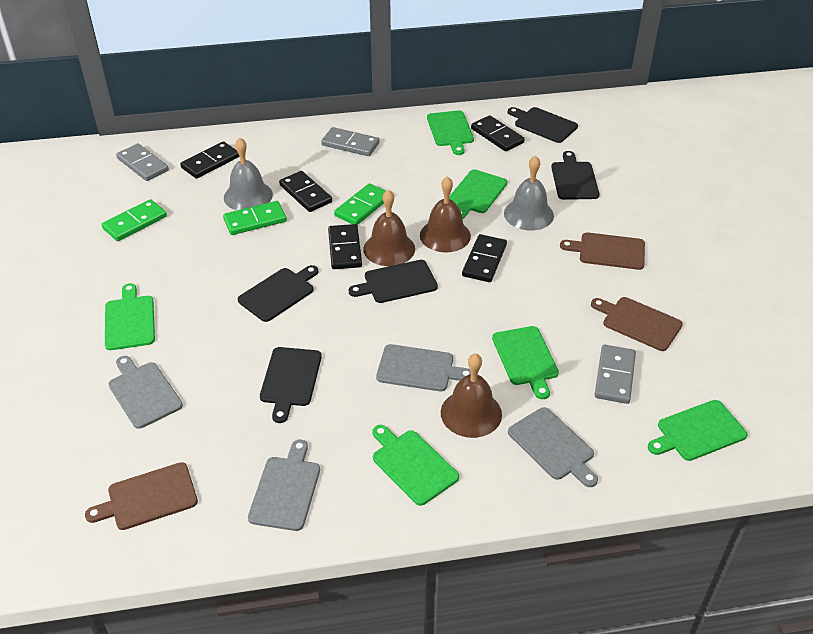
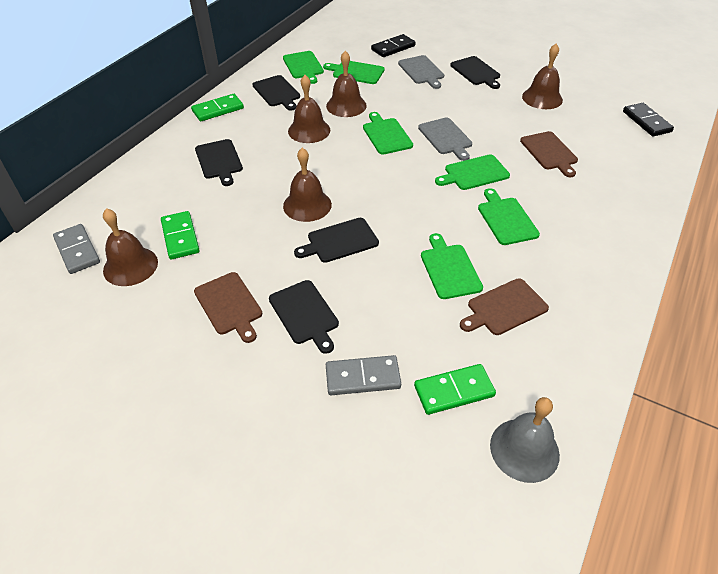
black domino: 5 -> 2
brown bell: 3 -> 5
grey bell: 2 -> 1
grey cutting board: 4 -> 2
grey domino: 3 -> 2

